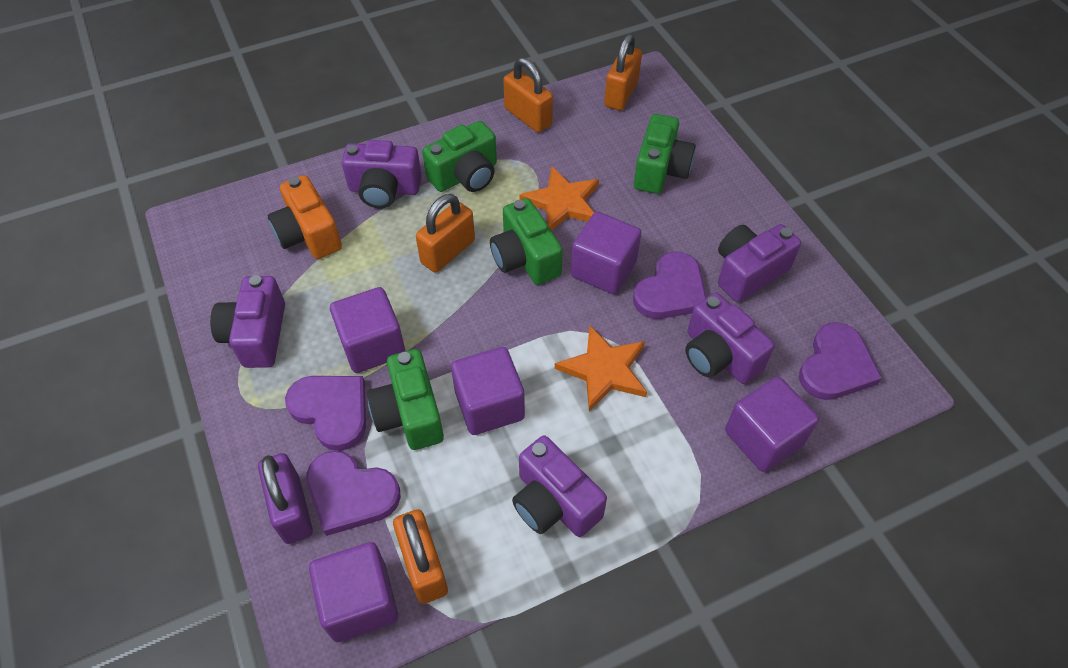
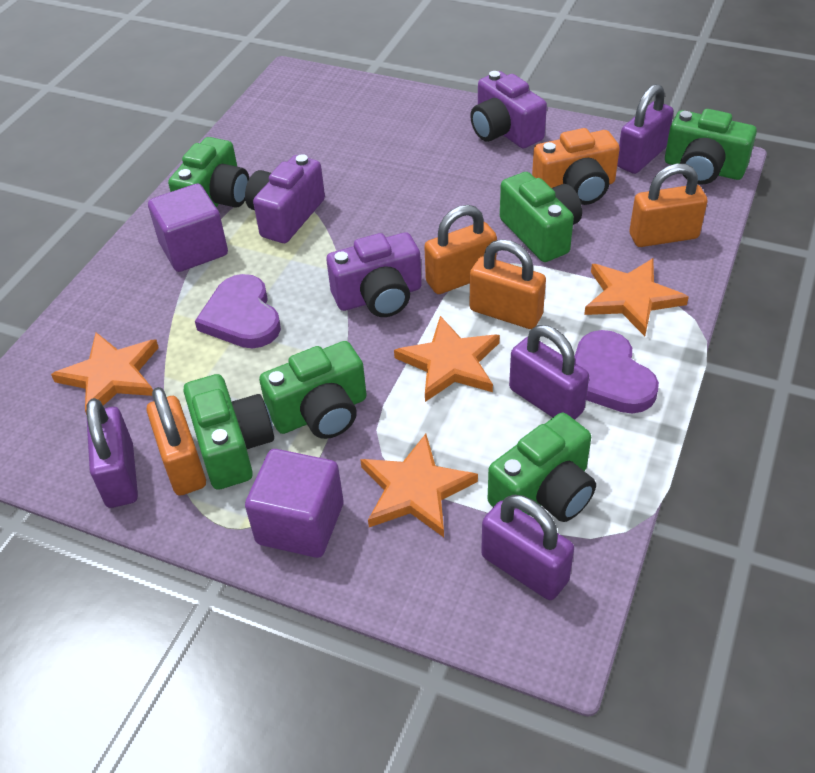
green camera: 4 -> 6
orange star: 2 -> 4
purple camera: 5 -> 3
purple cube: 5 -> 2
purple heart: 4 -> 2
purple padlock: 1 -> 4

